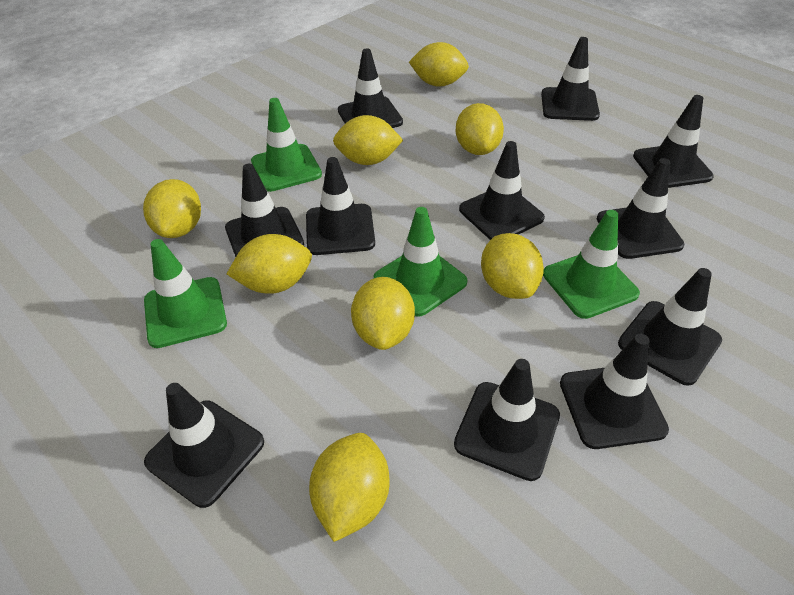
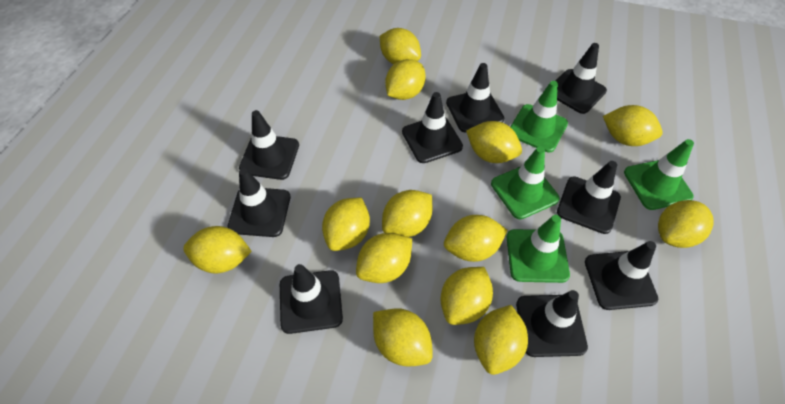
black traffic cone: 11 -> 9
yellow lemon: 8 -> 13

